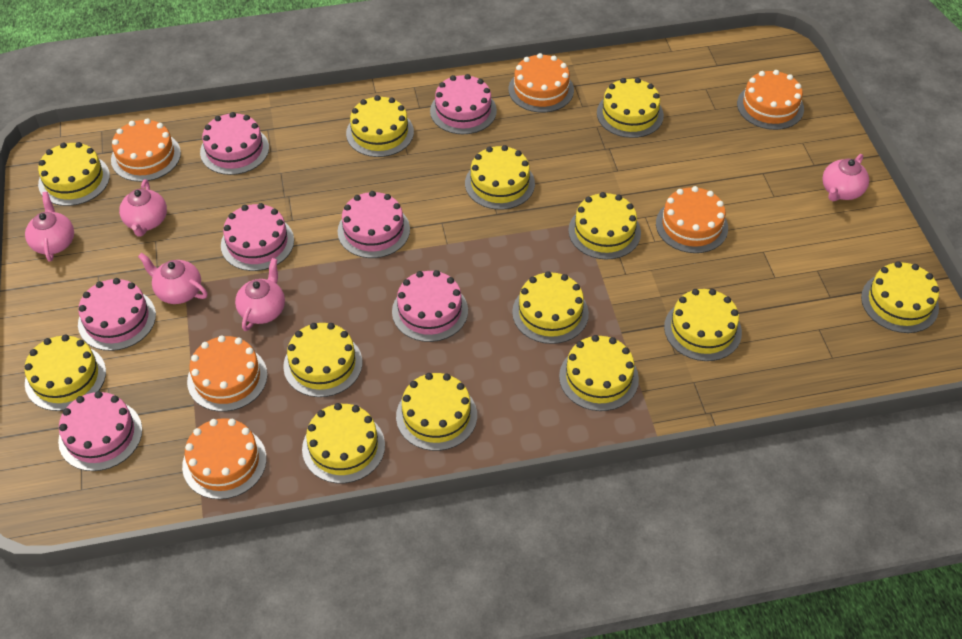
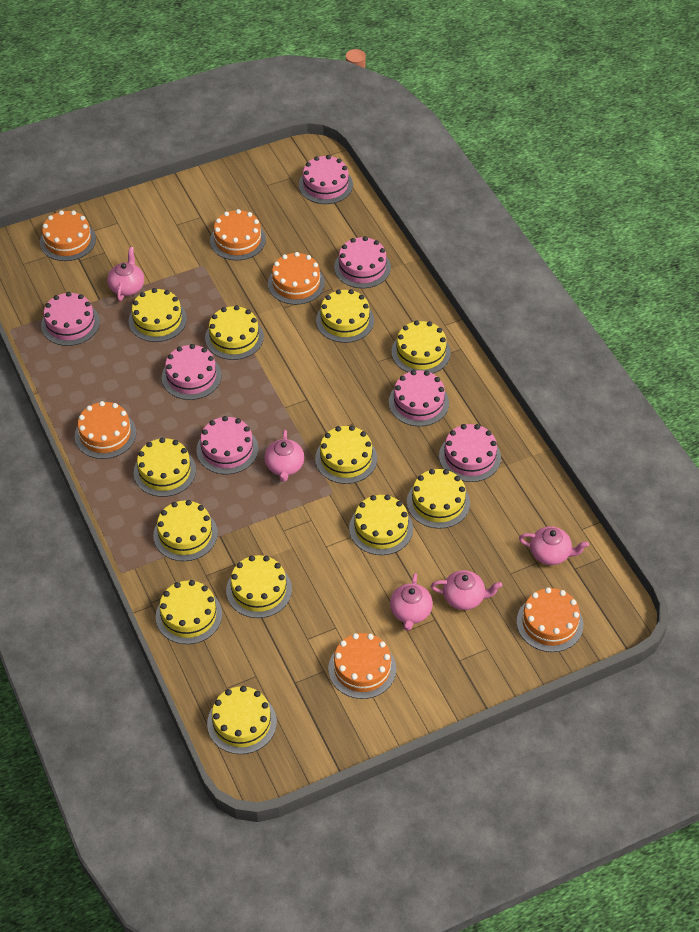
yellow cake: 13 -> 12

